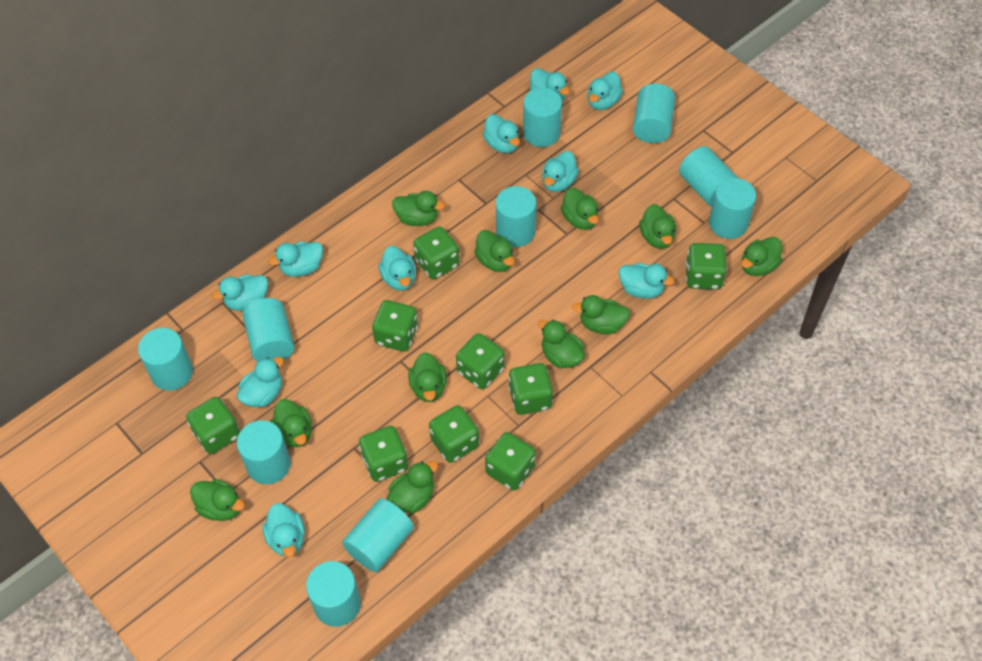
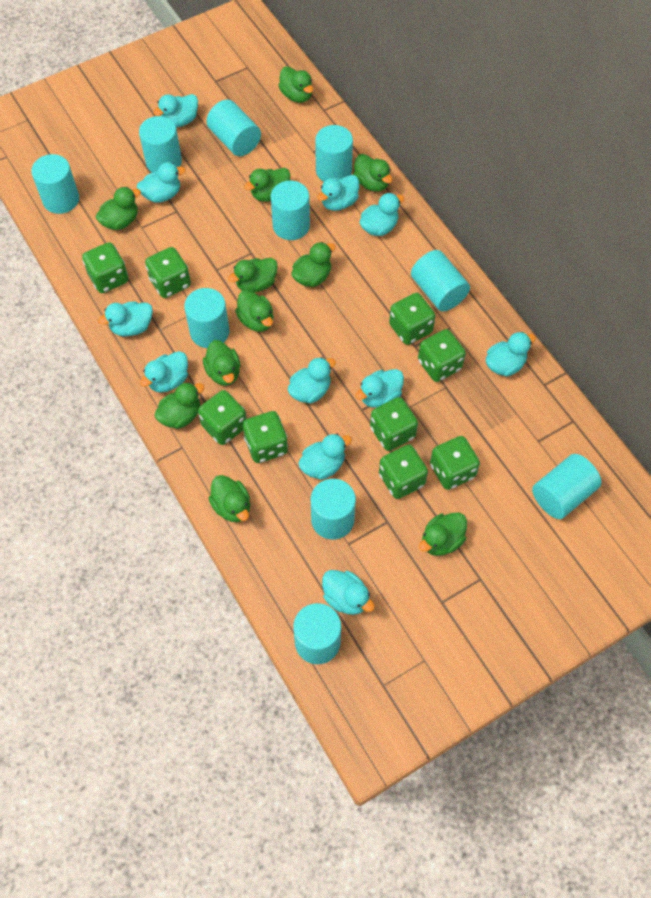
turquoise duck: 10 -> 11

